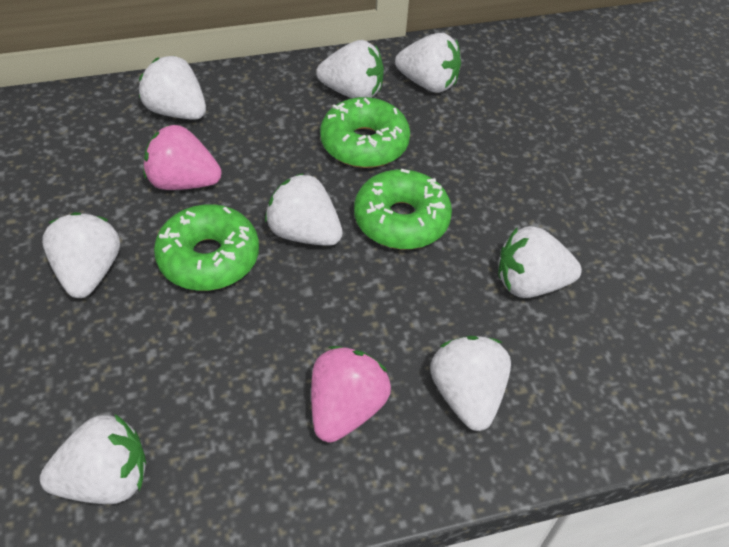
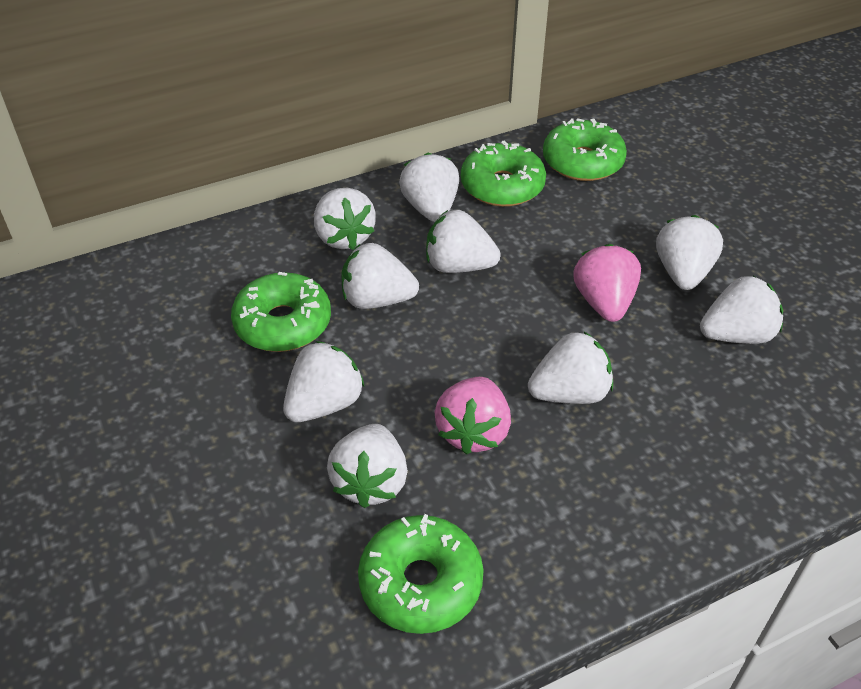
green donut: 3 -> 4
white strawberry: 8 -> 9

